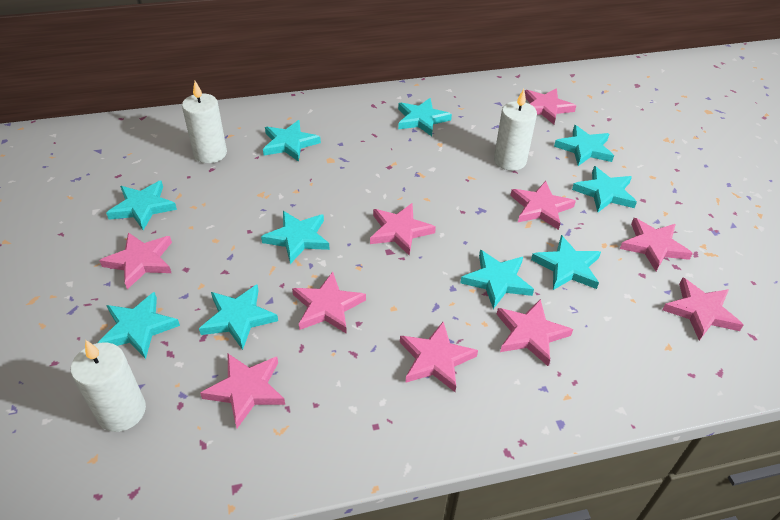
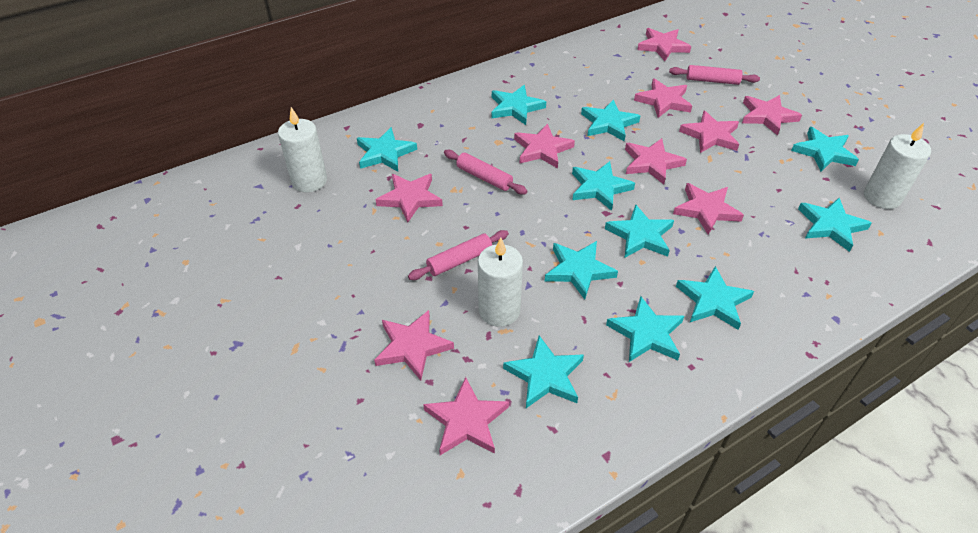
pink rolling pin: 0 -> 3
turquoise star: 10 -> 11

